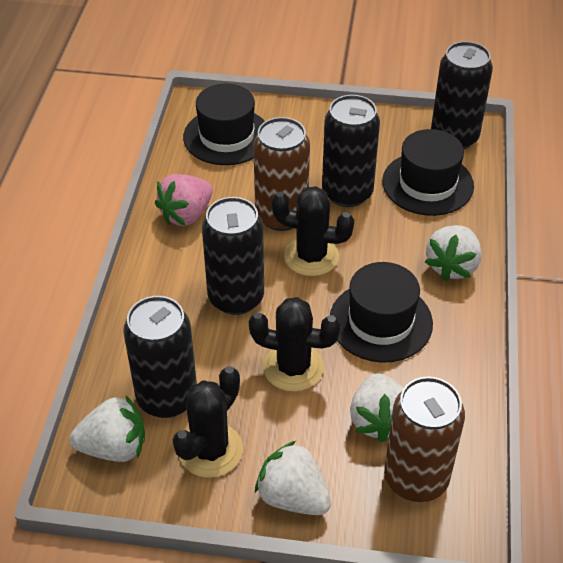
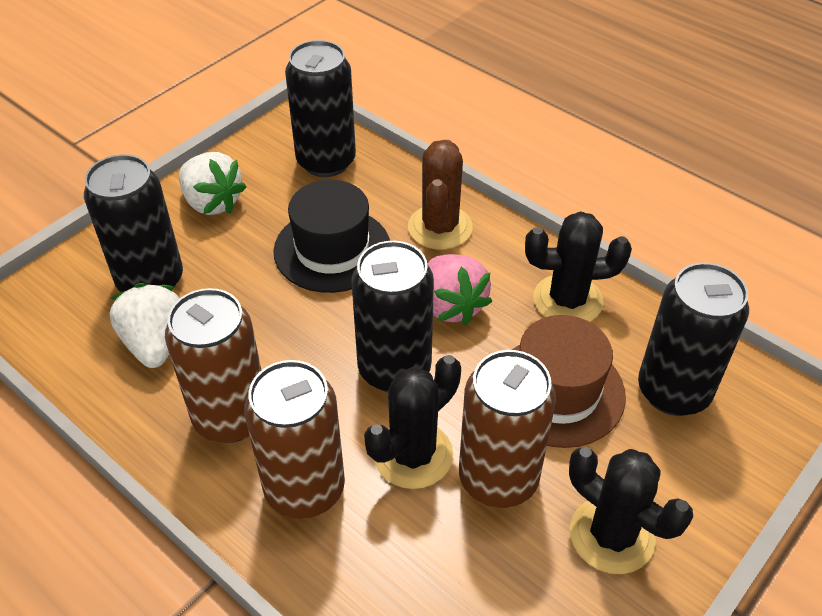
black hat: 3 -> 1
brown cactus: 0 -> 1
brown can: 2 -> 3
brown hat: 0 -> 1
white strawberry: 4 -> 2

